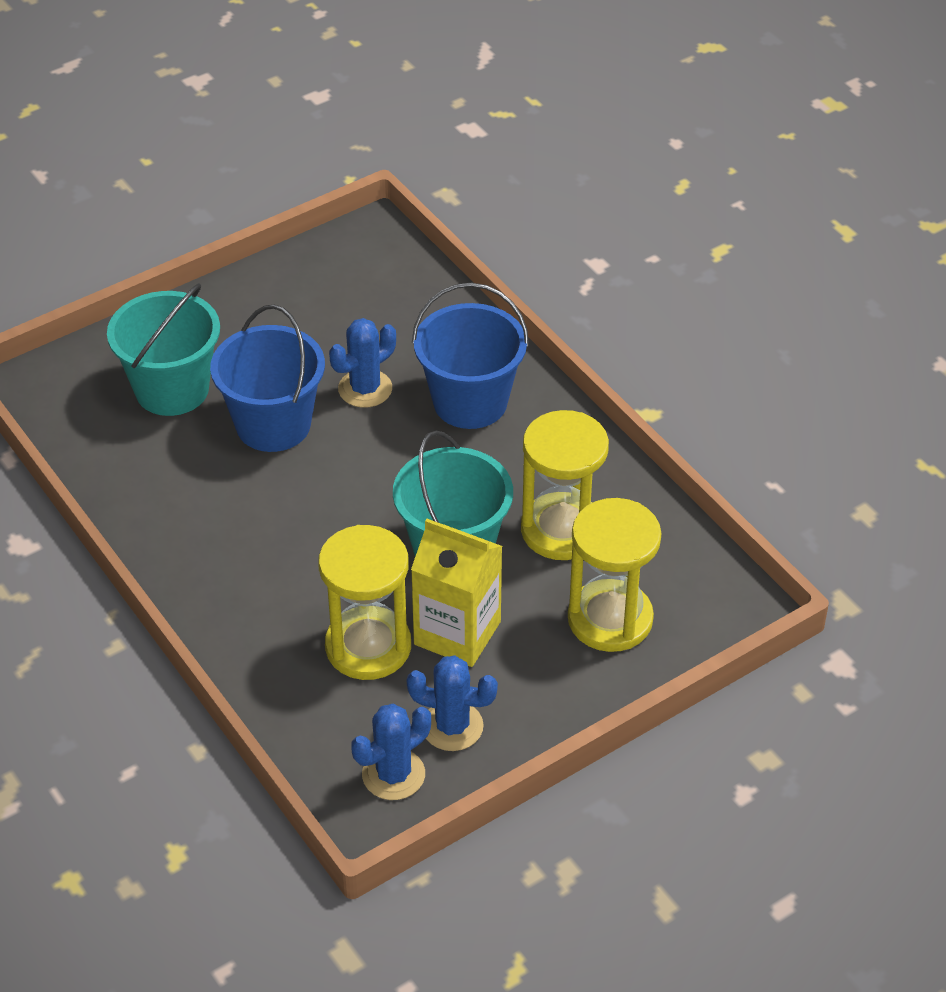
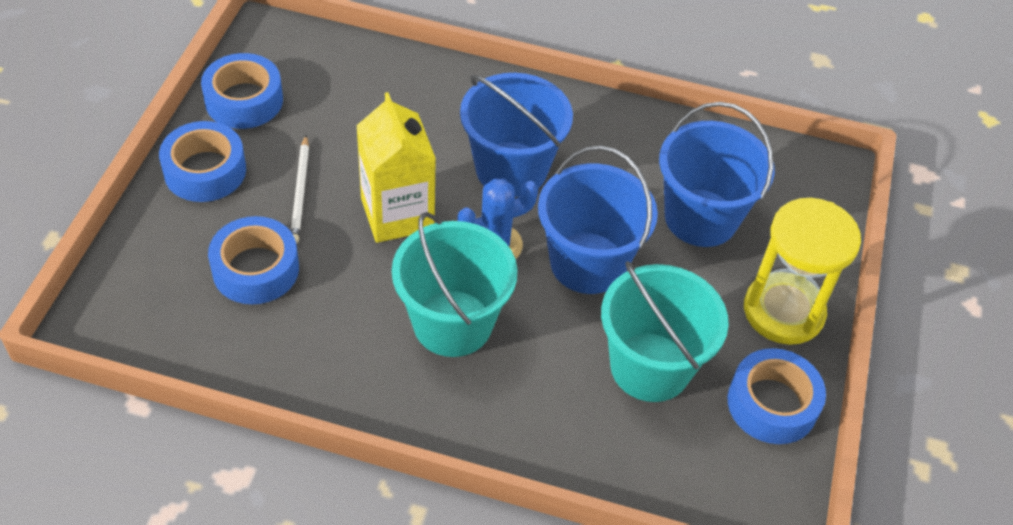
blue bucket: 2 -> 3
blue cactus: 3 -> 1
blue tape: 0 -> 4
white pencil: 0 -> 1
yellow hourglass: 3 -> 1

